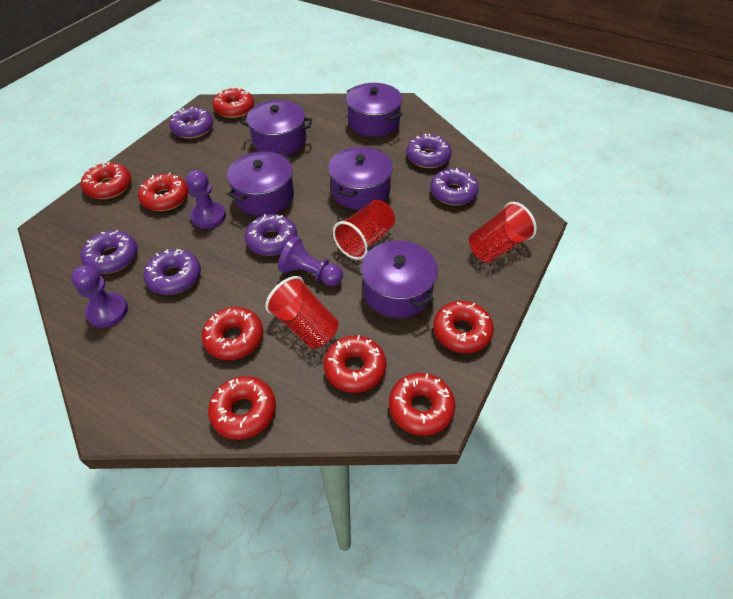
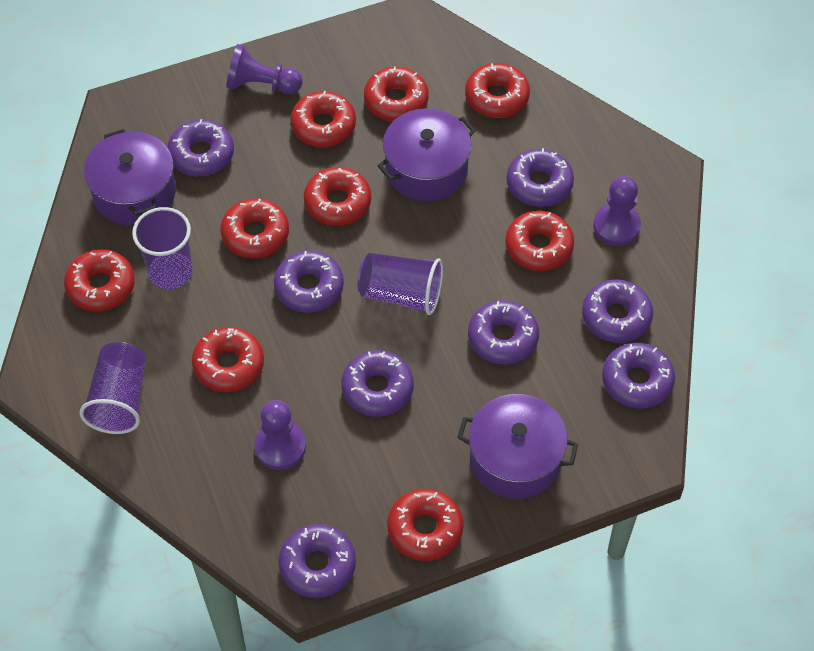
purple cup: 0 -> 3
purple donut: 6 -> 8
purple pot: 5 -> 3
red cup: 3 -> 0
red donut: 8 -> 9

